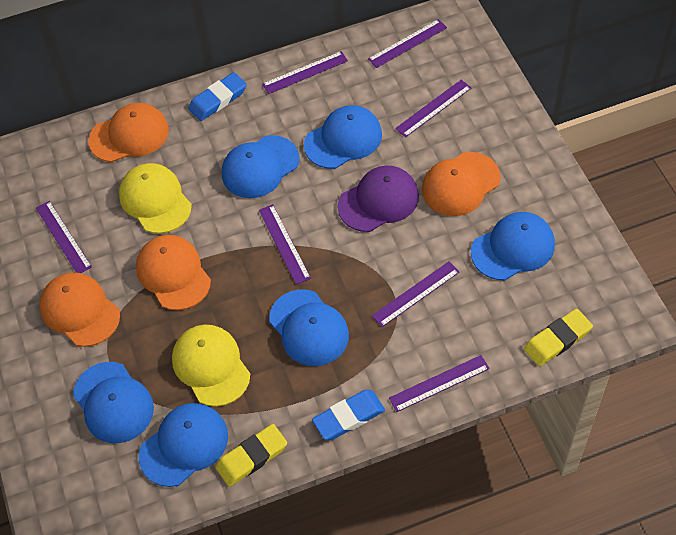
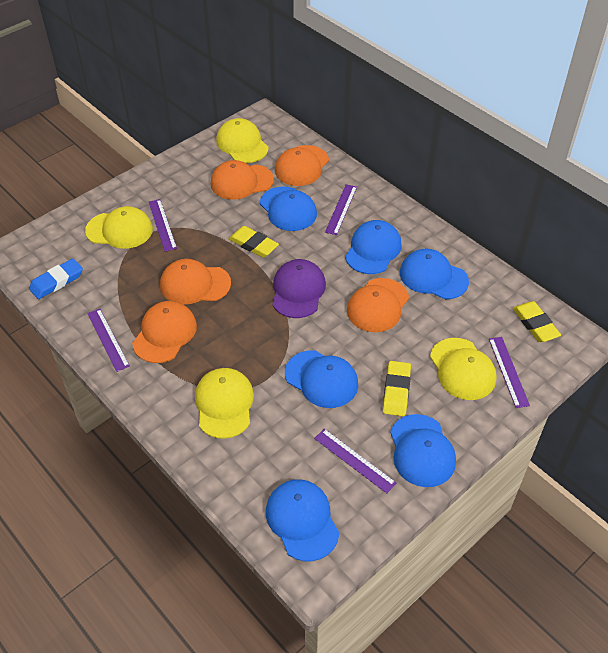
blue eraser: 2 -> 1
orange cap: 4 -> 5
purple ruler: 7 -> 5
yellow cap: 2 -> 4
yellow eraser: 2 -> 3

